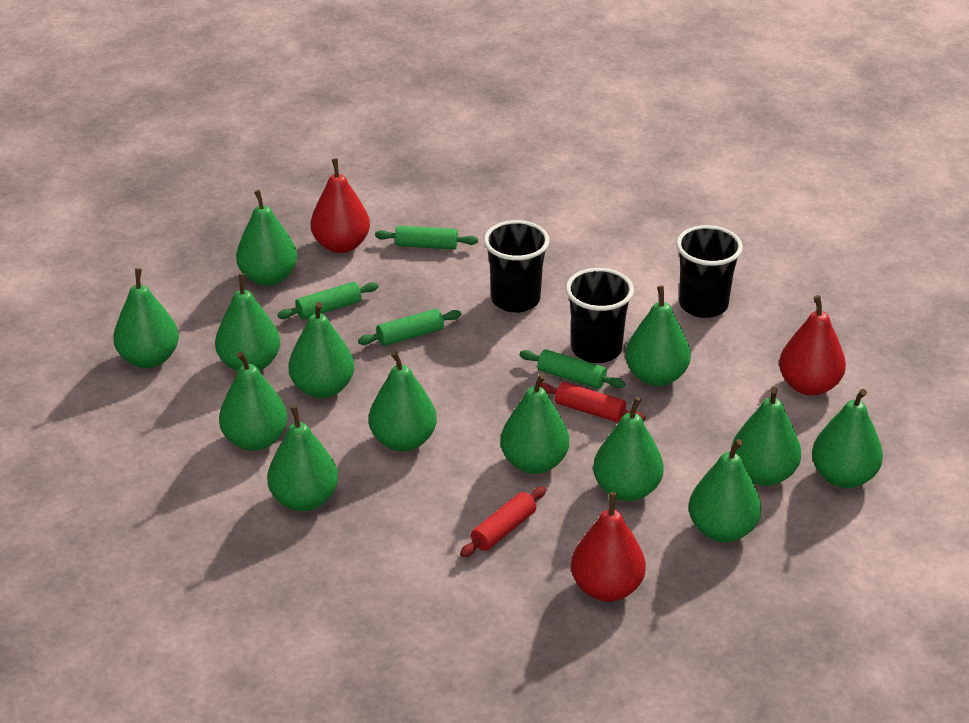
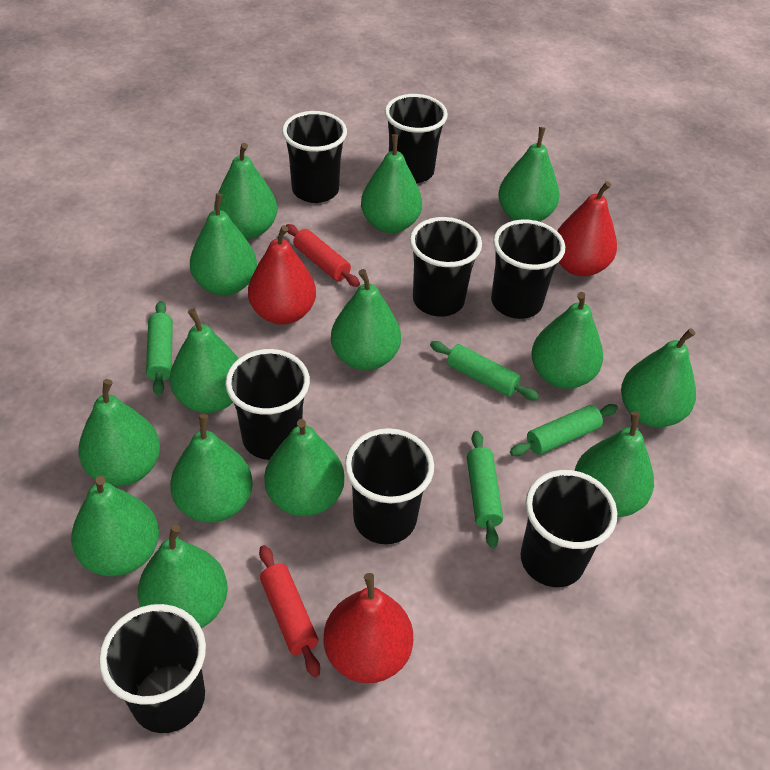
black cup: 3 -> 8
green pear: 13 -> 14

